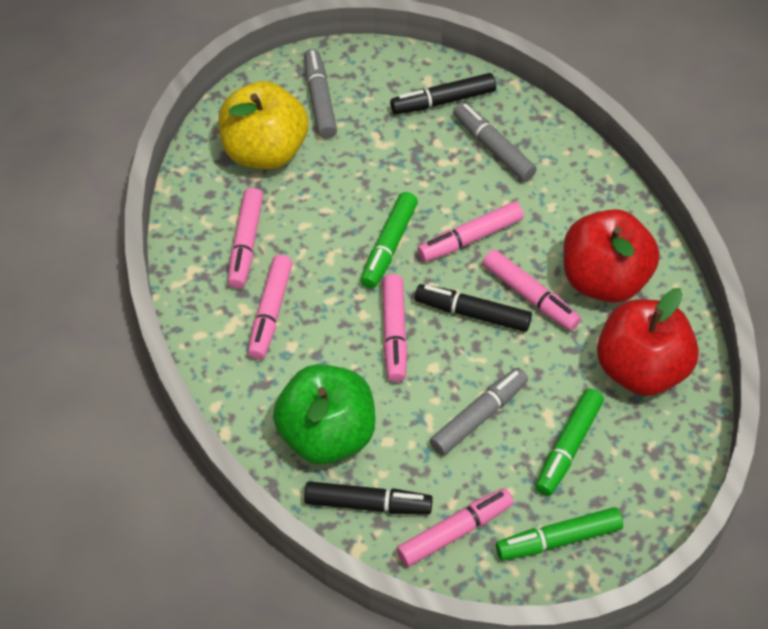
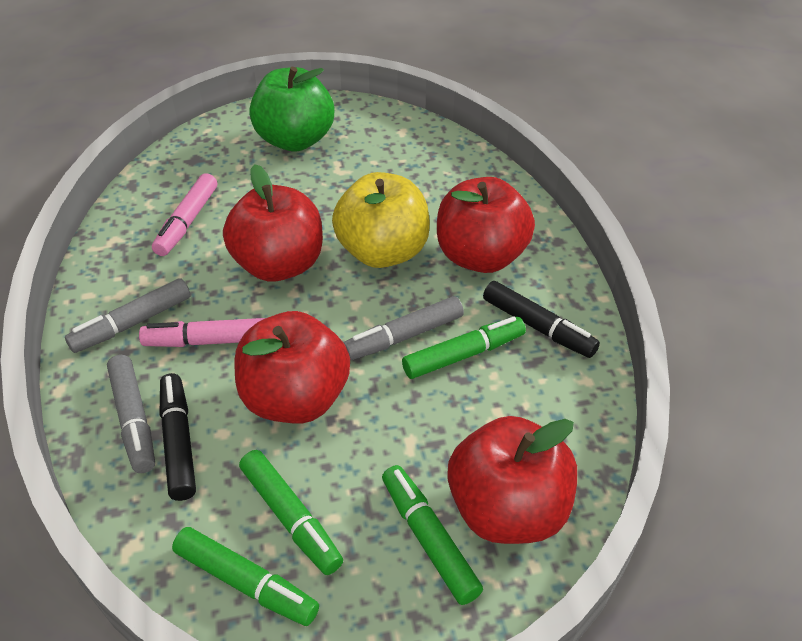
black marker: 3 -> 2
green marker: 3 -> 4
pink marker: 6 -> 2
red apple: 2 -> 4

